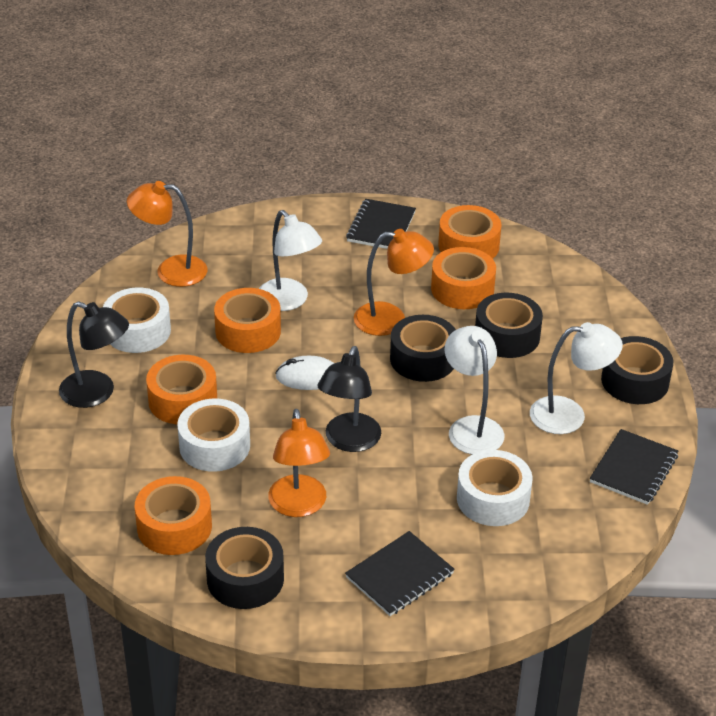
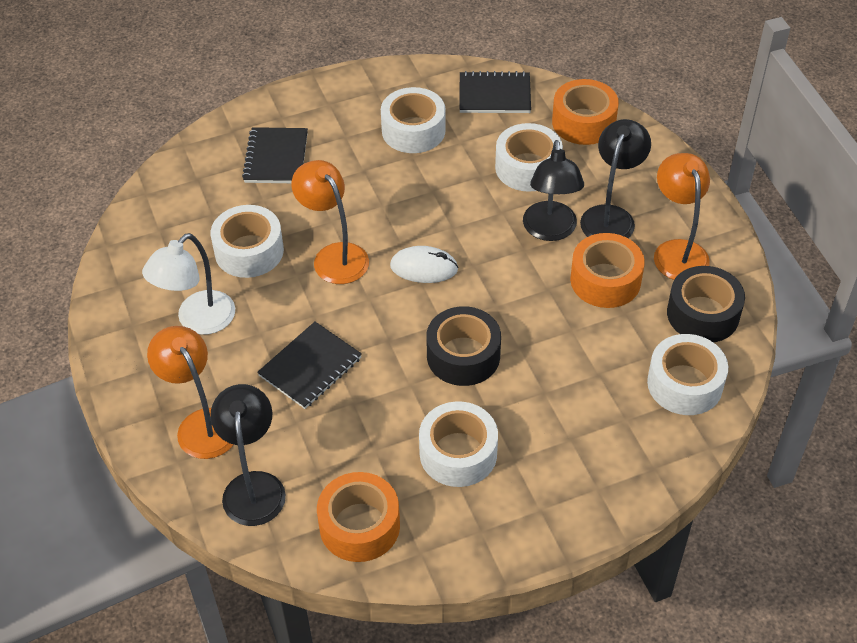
black lamp: 2 -> 3
black tape: 4 -> 2
orange tape: 5 -> 3
white lamp: 3 -> 1
white tape: 3 -> 5

